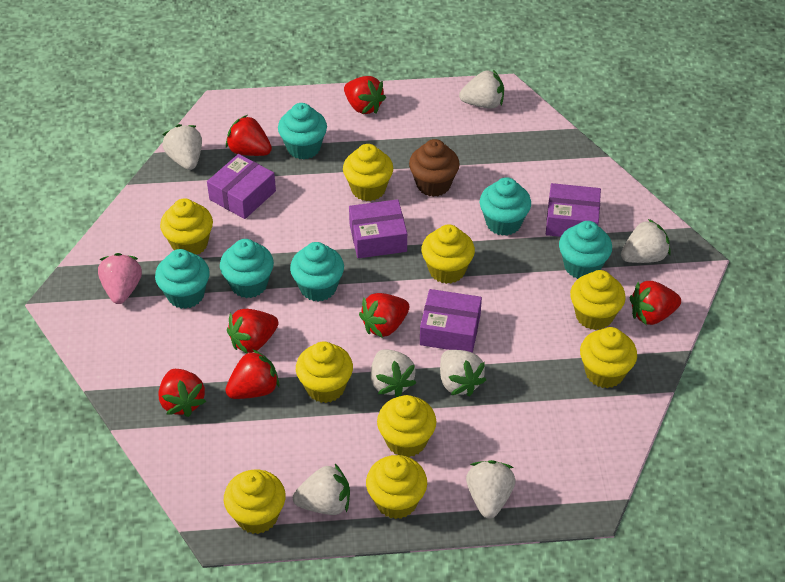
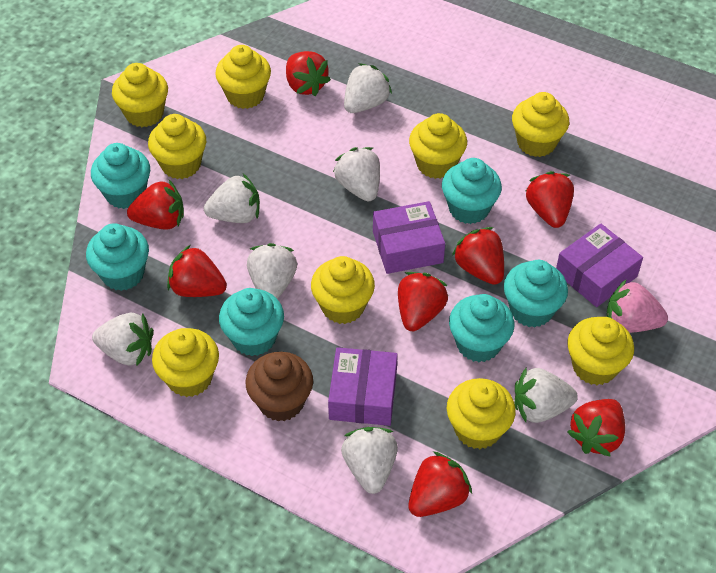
purple box: 4 -> 3
red strawberry: 7 -> 8

